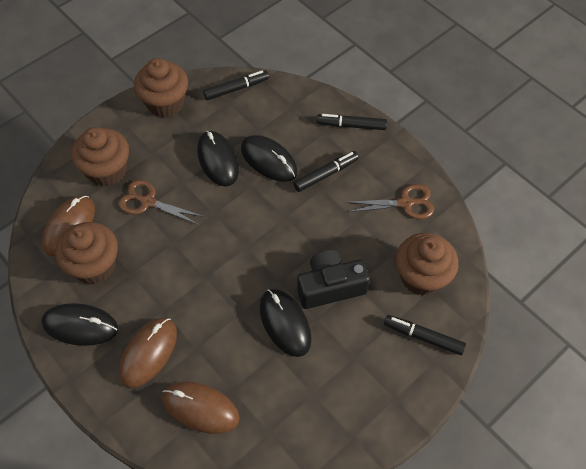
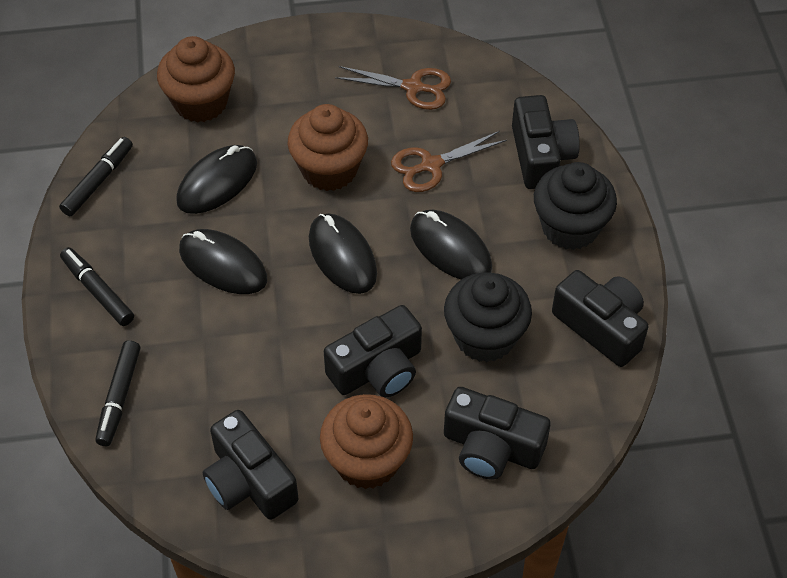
black camera: 1 -> 5
black cupcake: 0 -> 2
black marker: 4 -> 3
brown cupcake: 4 -> 3
brown mouse: 3 -> 0

